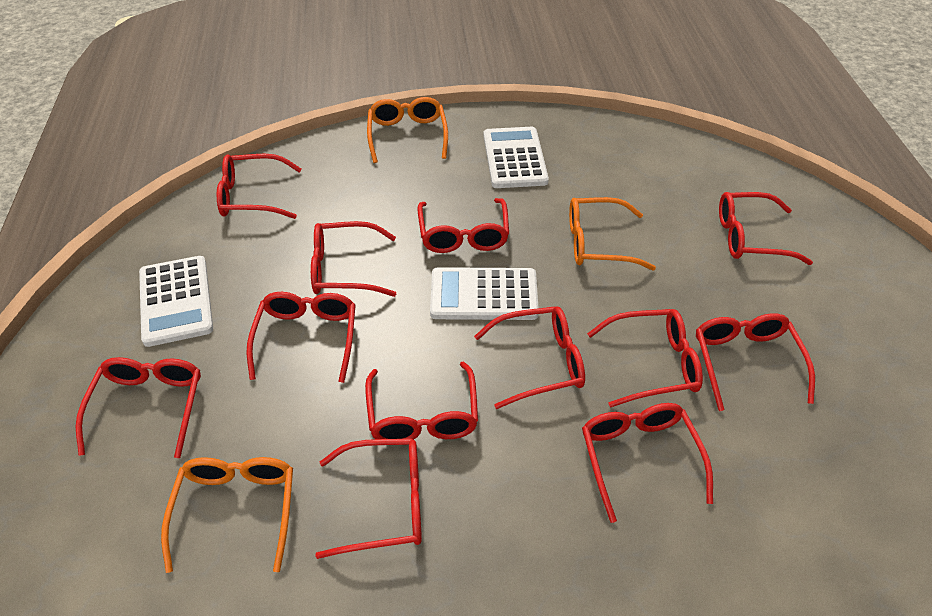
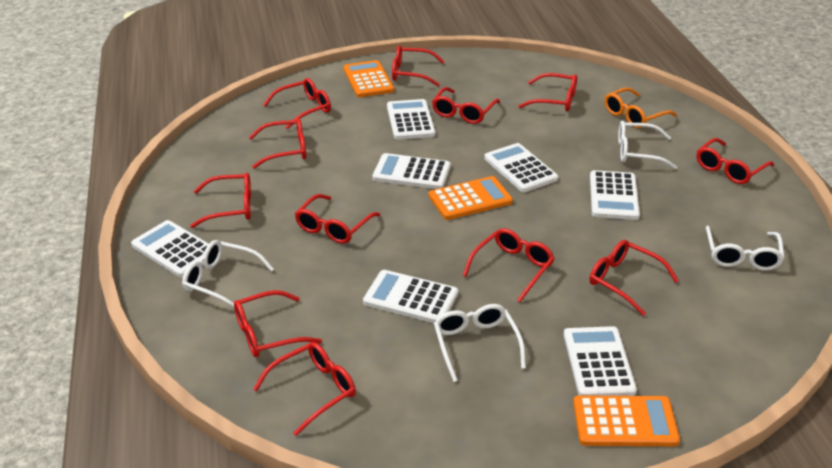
orange calculator: 0 -> 3
orange glasses: 3 -> 1
white calculator: 3 -> 7
white glasses: 0 -> 4

